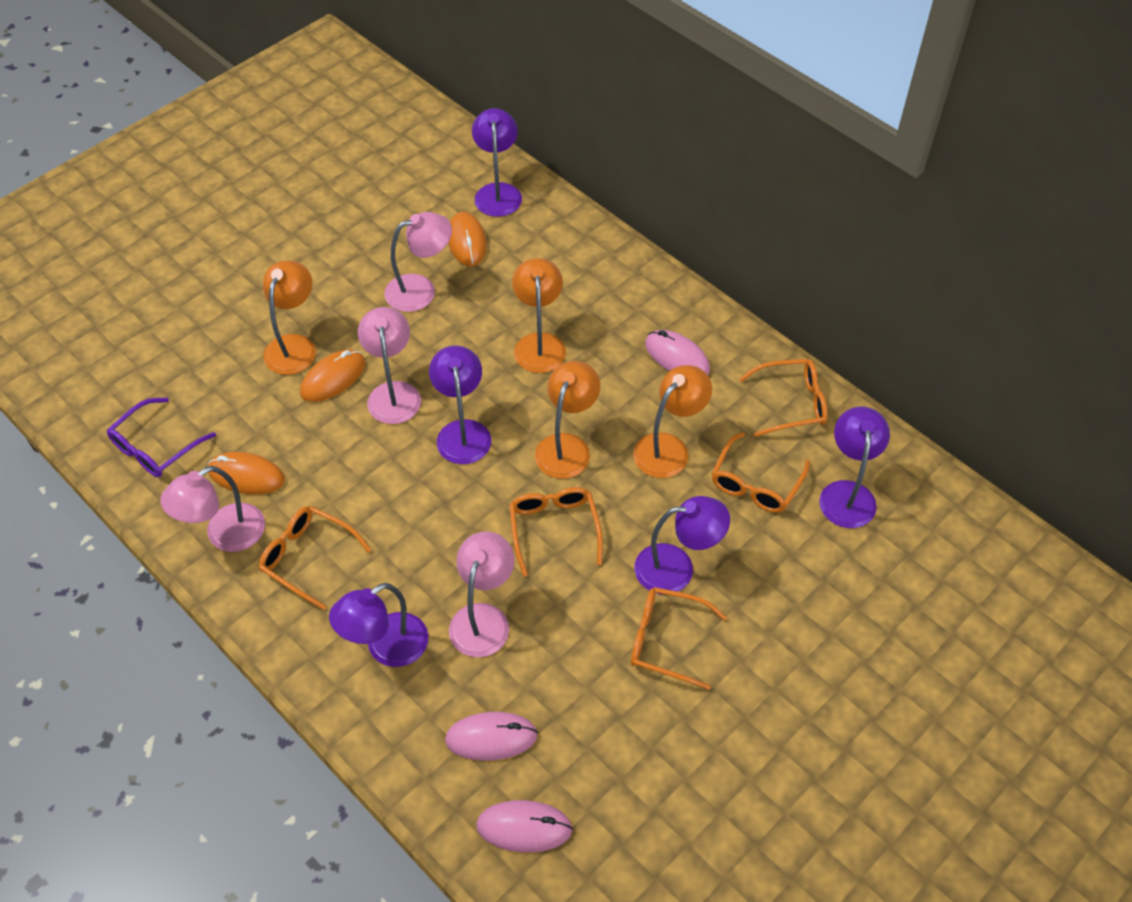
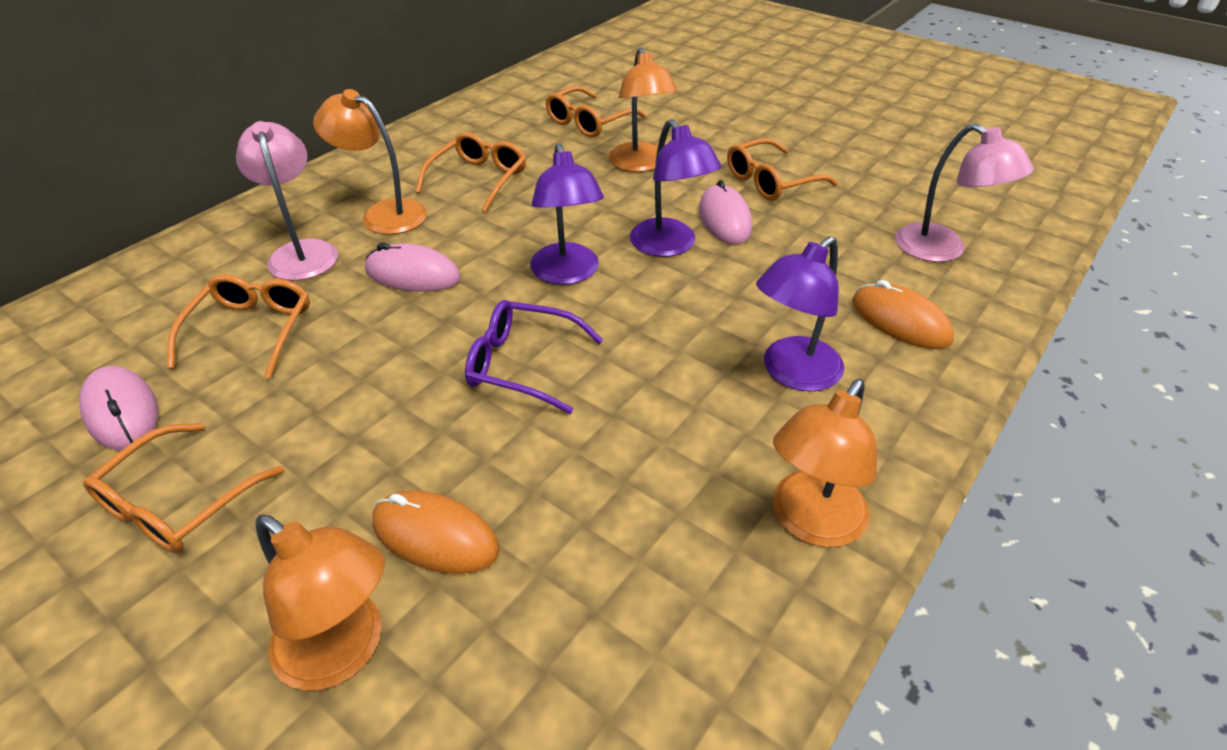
orange mouse: 3 -> 2
pink lamp: 4 -> 2
purple lamp: 5 -> 3

